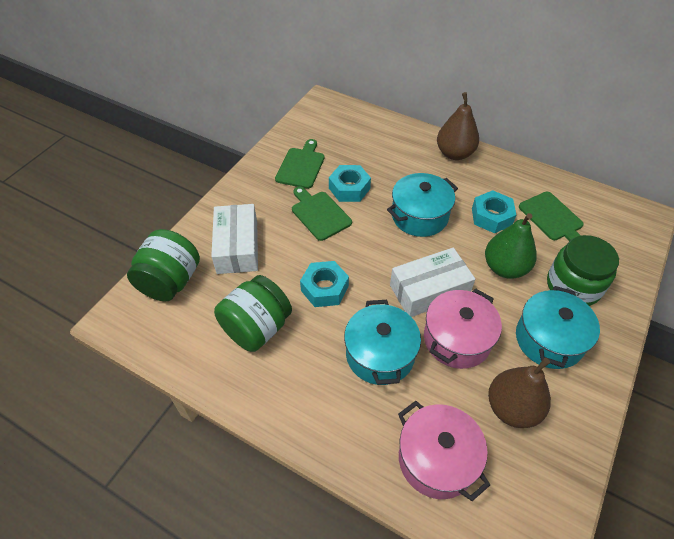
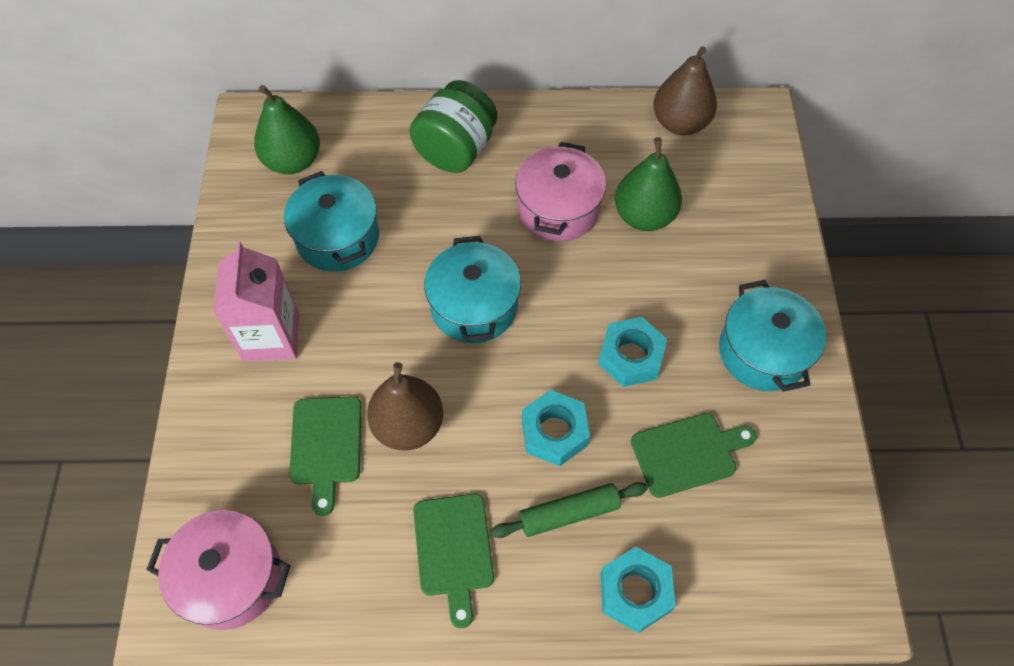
green jar: 3 -> 1
green pear: 1 -> 2
green rolling pin: 0 -> 1
pink carton: 0 -> 1
white box: 2 -> 0

